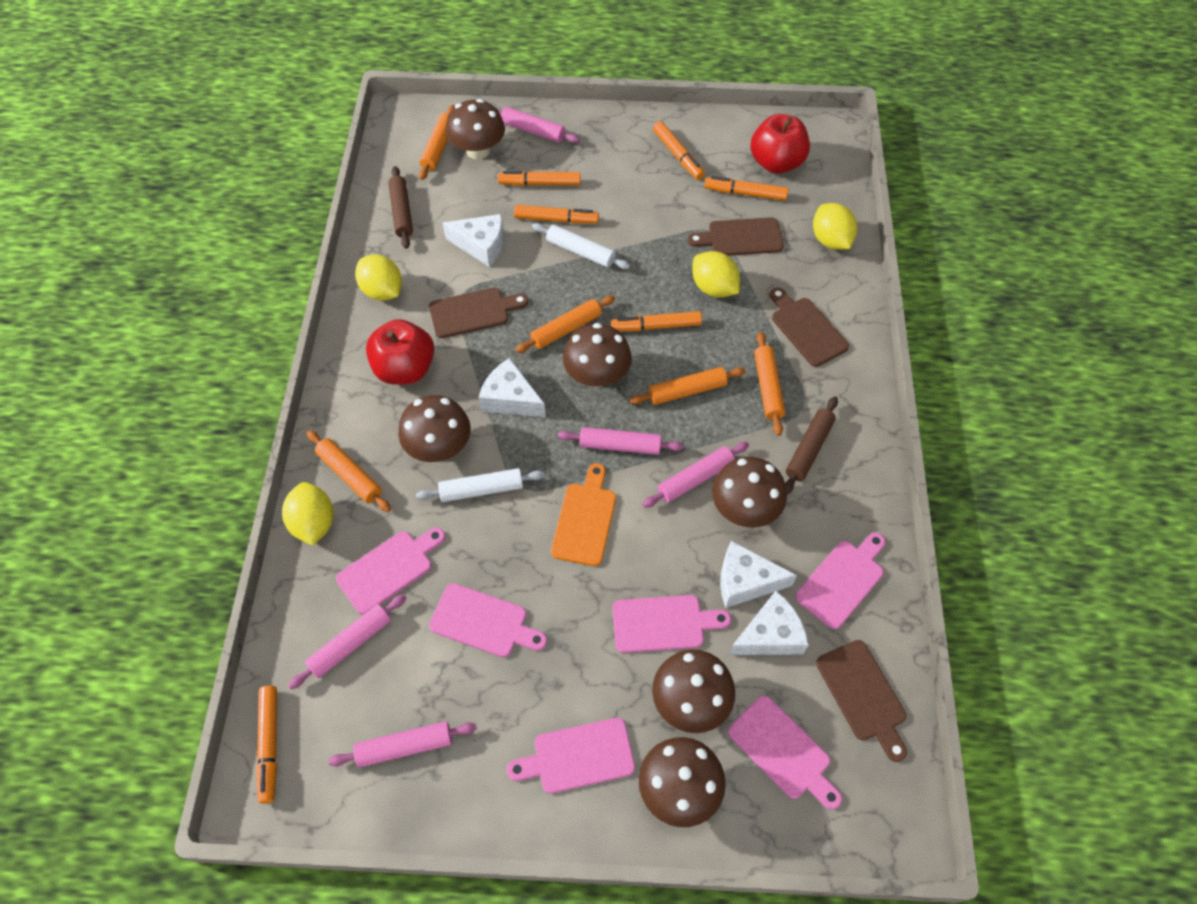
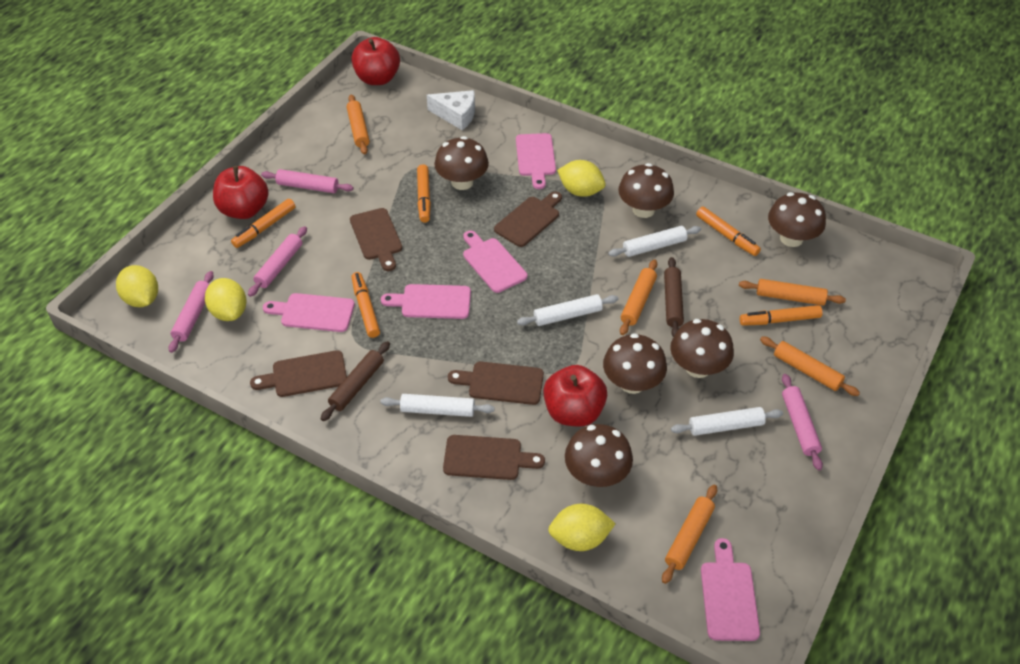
brown cutting board: 4 -> 5
orange cutting board: 1 -> 0
orange marker: 6 -> 5
pink cutting board: 6 -> 5
pink rolling pin: 5 -> 4
red apple: 2 -> 3
white cheese: 4 -> 1
white rolling pin: 2 -> 4

